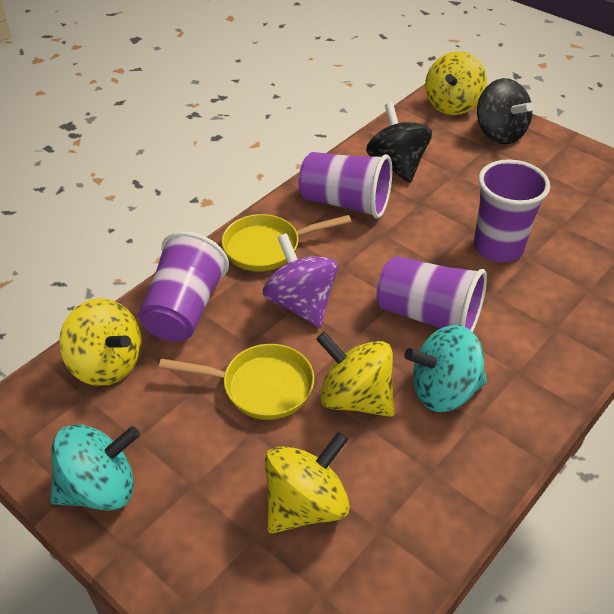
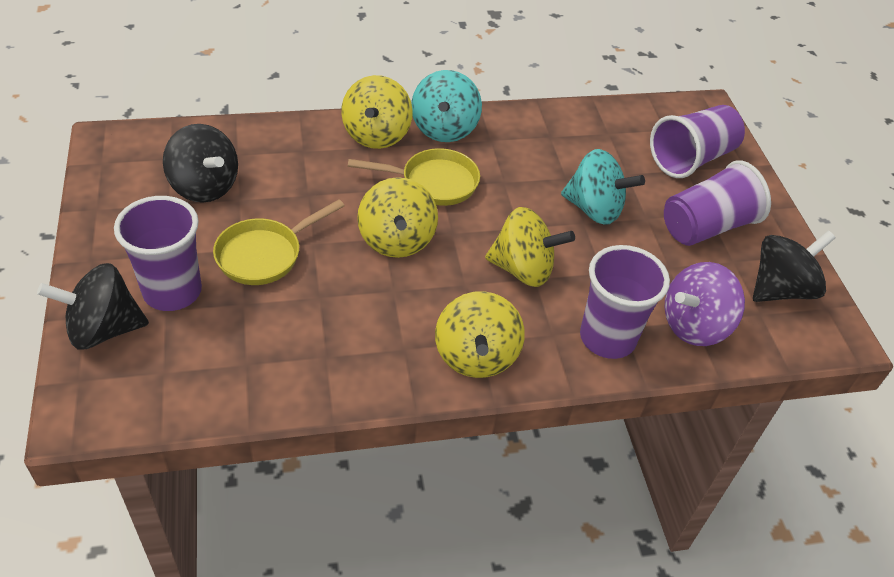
black spinning top: 2 -> 3

